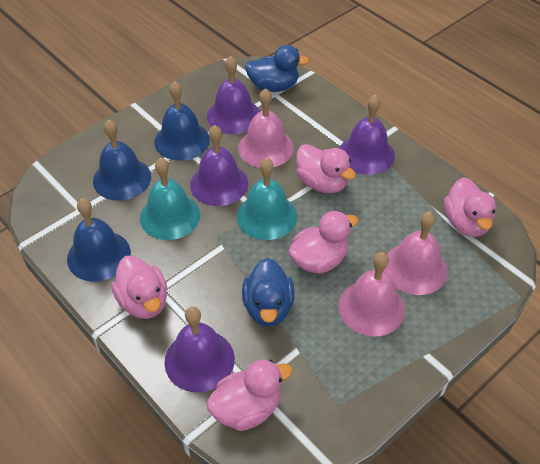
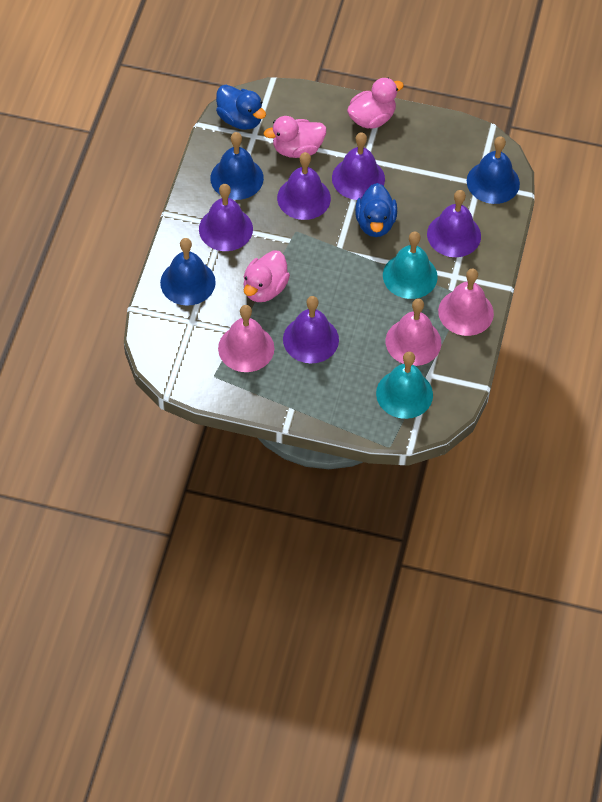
pink duck: 5 -> 3
purple bell: 4 -> 5

